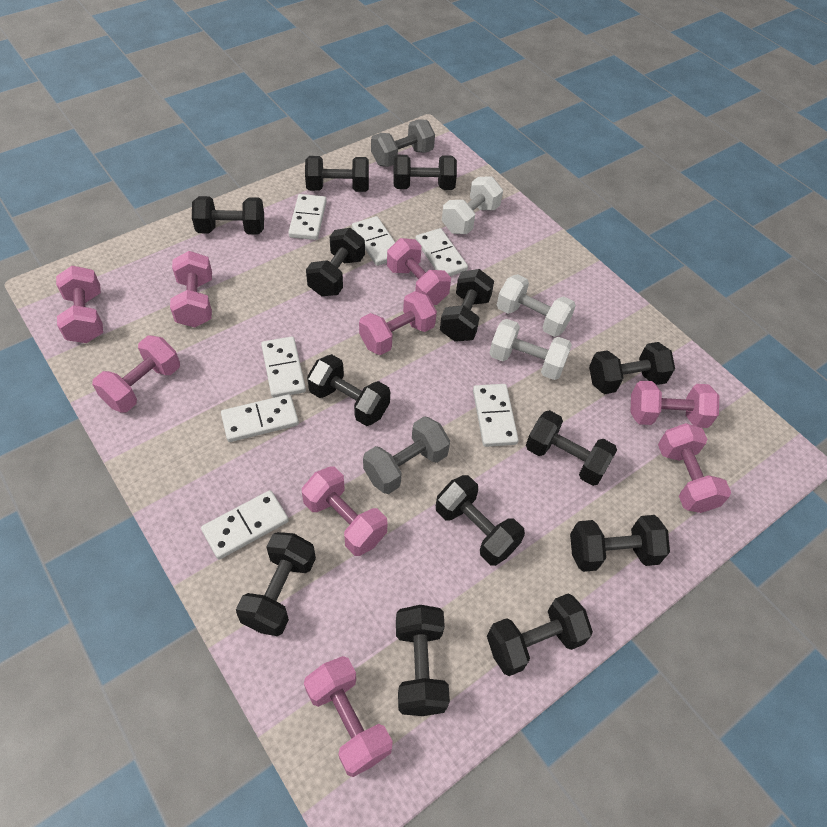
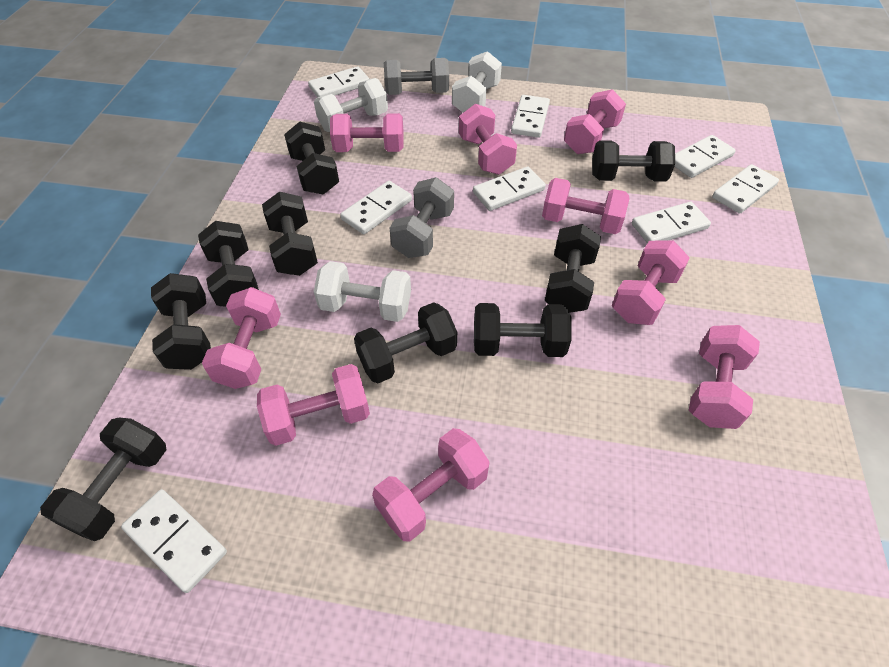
black dumbbell: 13 -> 9
white domino: 7 -> 8

